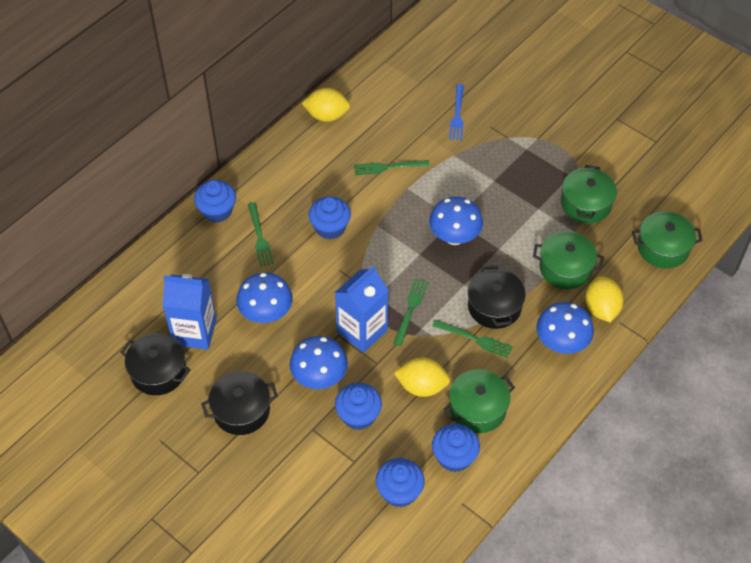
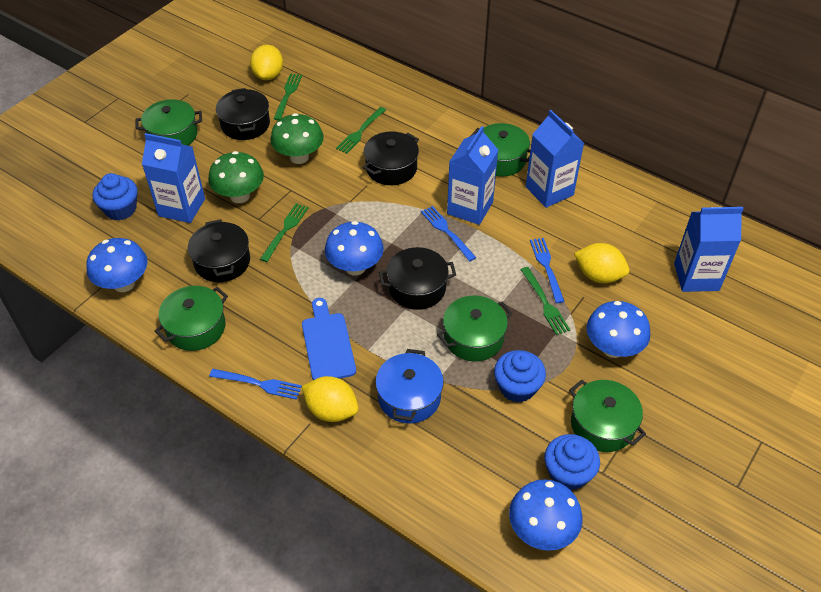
black pot: 3 -> 4
blue carton: 2 -> 4
blue cupcake: 5 -> 3
blue cutting board: 0 -> 1
blue fork: 1 -> 3
blue pot: 0 -> 1
green mushroom: 0 -> 2
green pot: 4 -> 5

